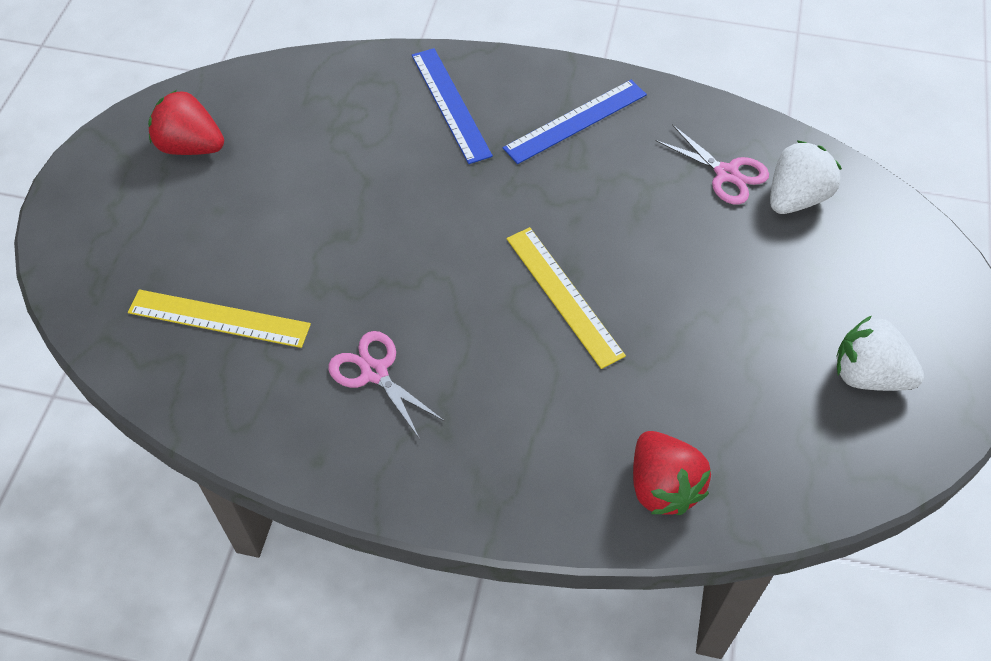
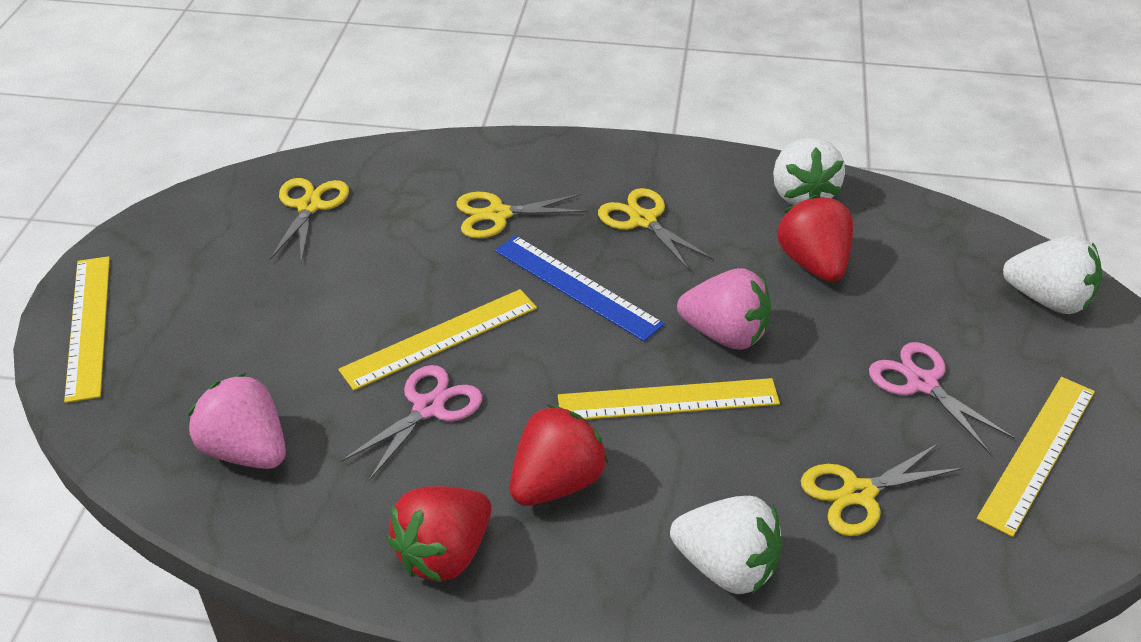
blue ruler: 2 -> 1
pink strawberry: 0 -> 2
red strawberry: 2 -> 3
white strawberry: 2 -> 3
yellow ruler: 2 -> 4
yellow scissors: 0 -> 4

